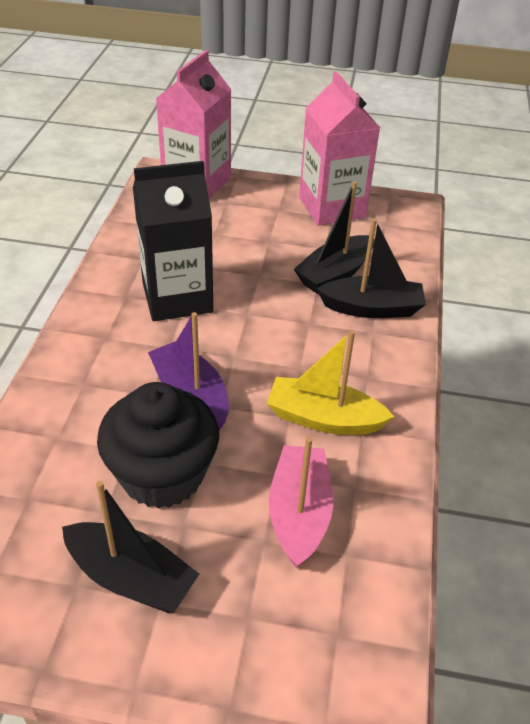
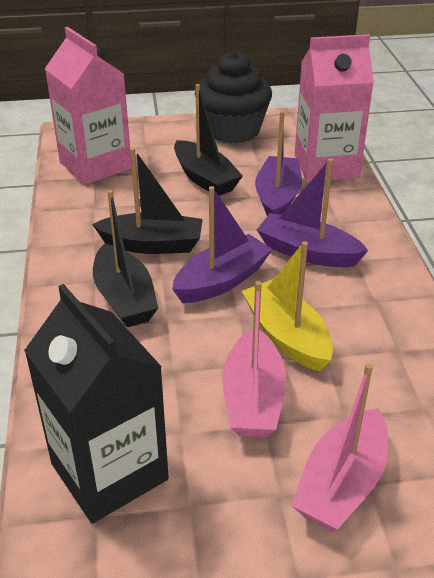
pink boat: 1 -> 2
purple boat: 1 -> 3

